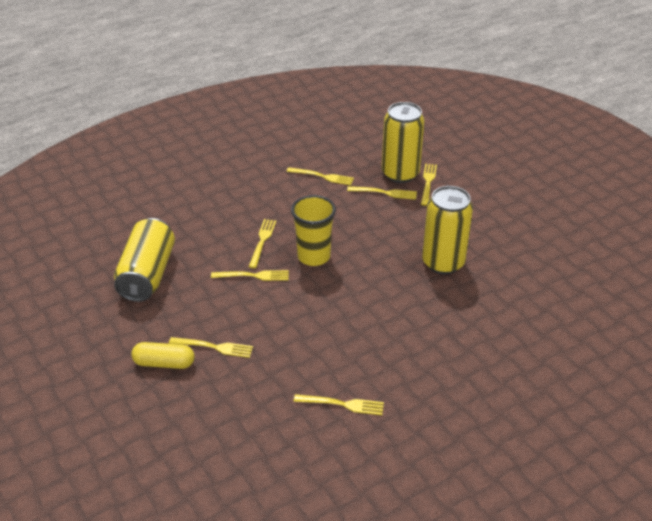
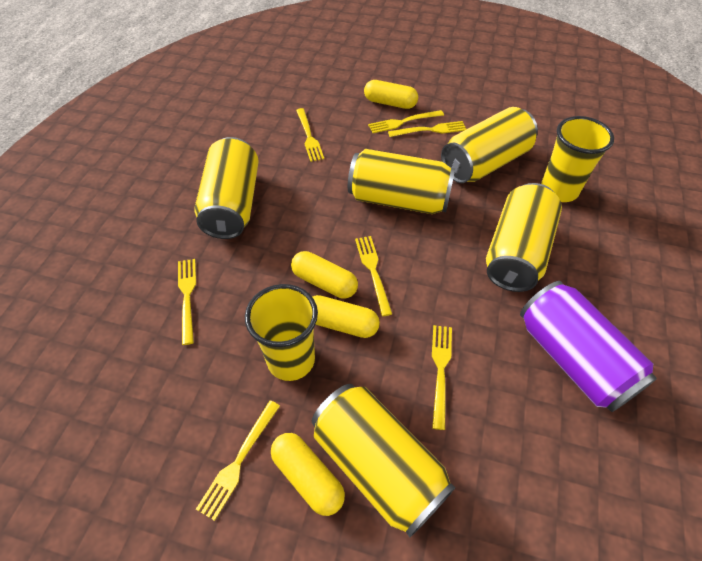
purple can: 0 -> 1
yellow can: 3 -> 5
yellow capsule: 1 -> 4
yellow cup: 1 -> 2

